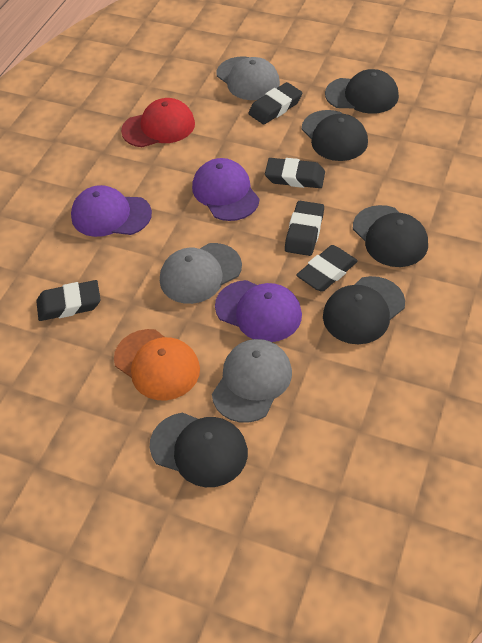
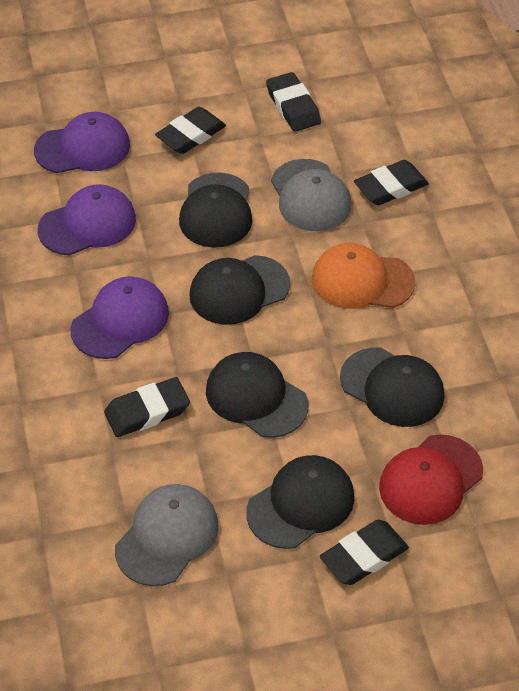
grey cap: 3 -> 2

